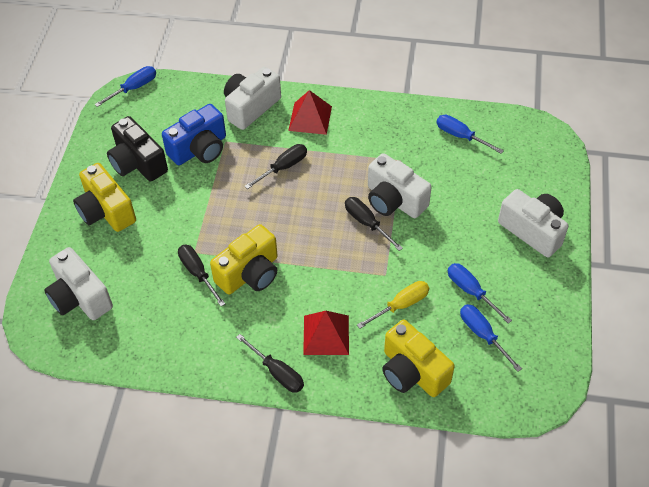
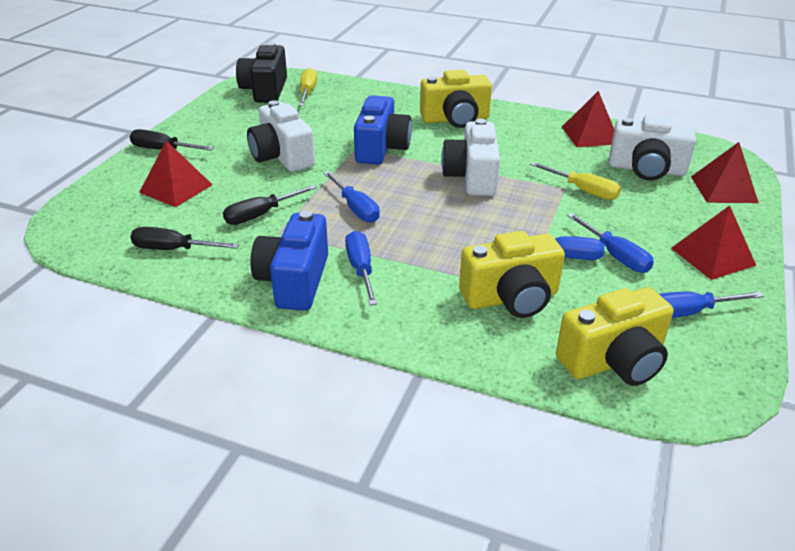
black screwdriver: 4 -> 3
blue camera: 1 -> 2
blue screwdriver: 4 -> 5
red pyramid: 2 -> 4
white camera: 4 -> 3
yellow screwdriver: 1 -> 2

